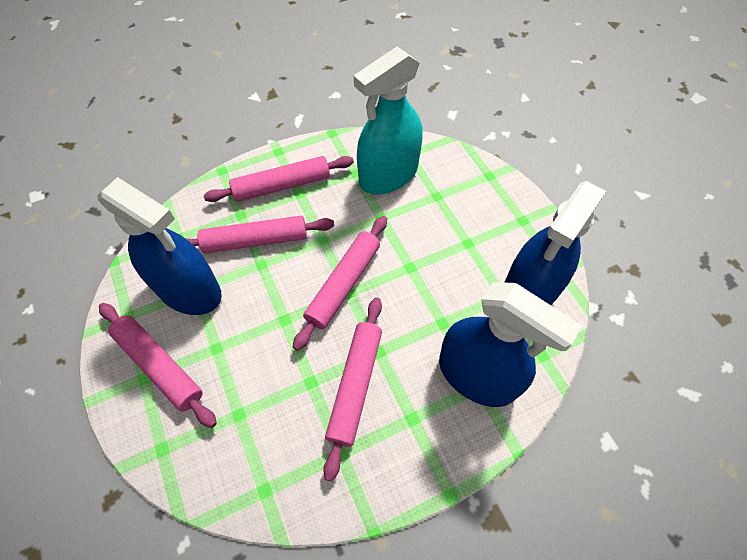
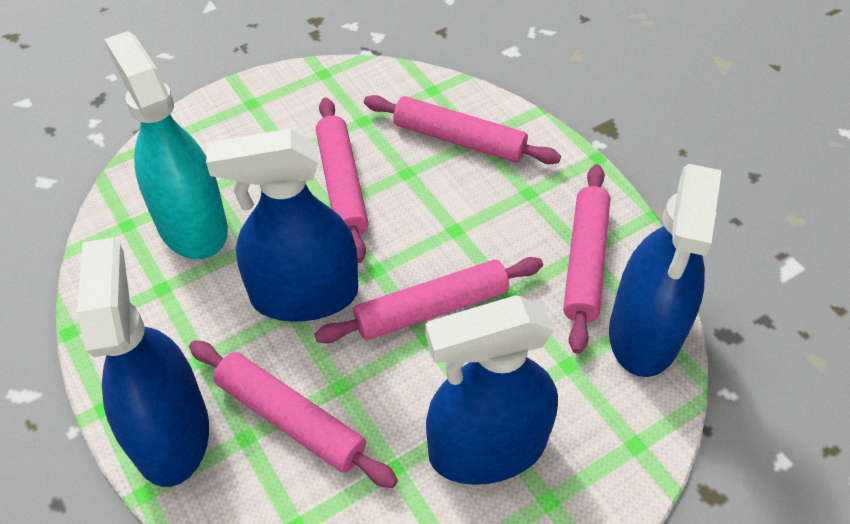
blue spray bottle: 3 -> 4

